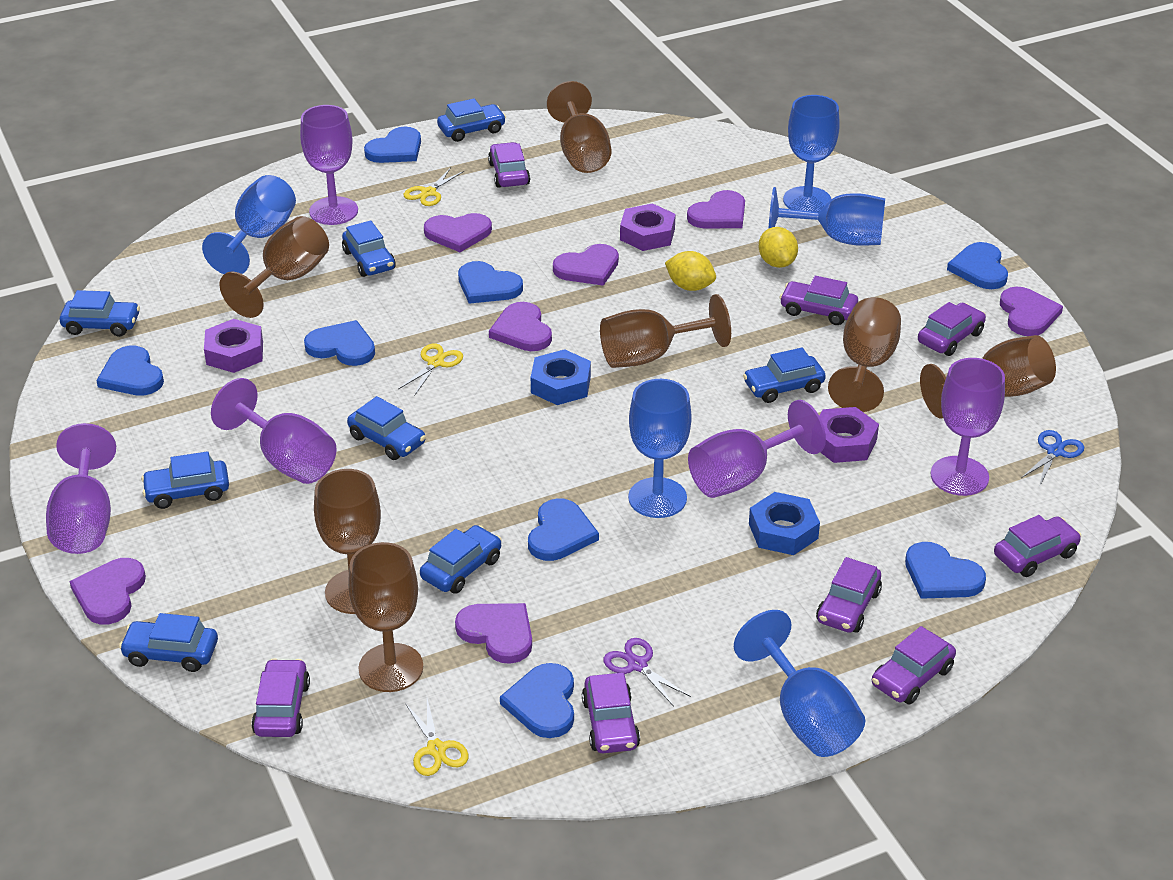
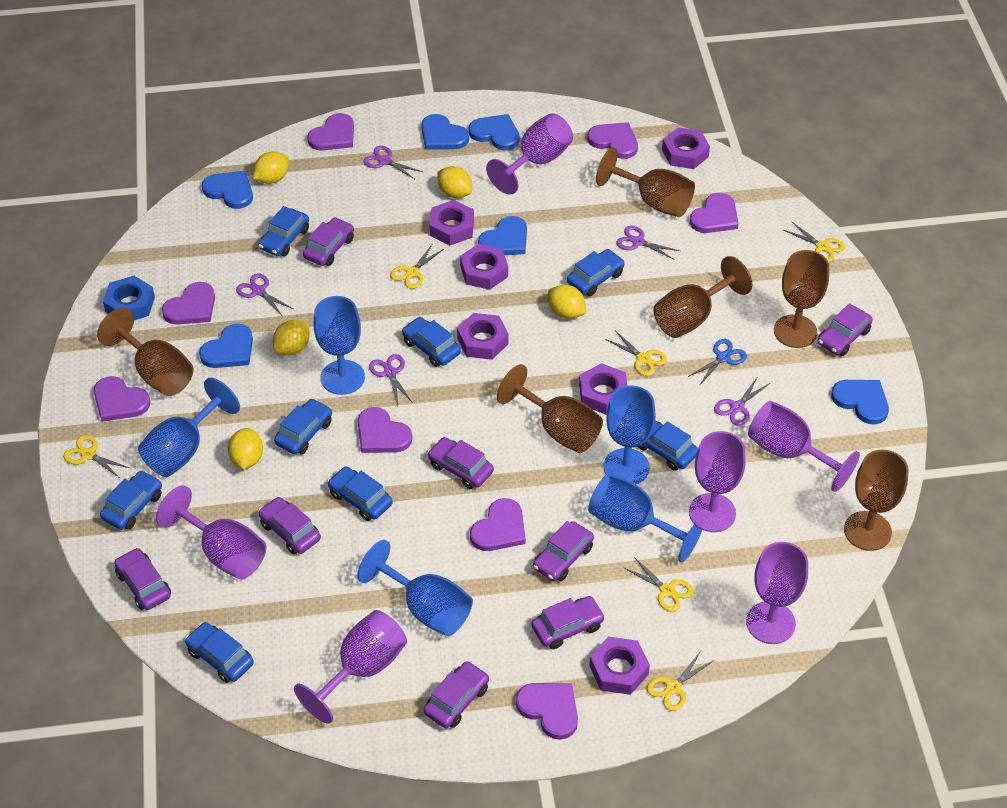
blue heart: 8 -> 6
blue nut: 2 -> 1
brown goblet: 7 -> 6
purple goblet: 5 -> 6
purple heart: 7 -> 8
purple nut: 3 -> 6
purple scissors: 1 -> 5
yellow lemon: 2 -> 5
yellow scissors: 3 -> 6

